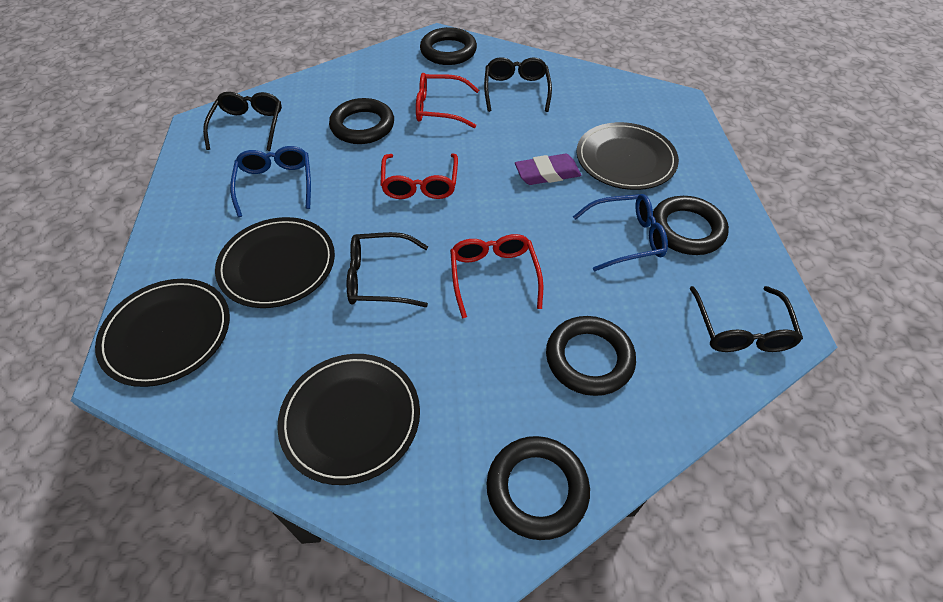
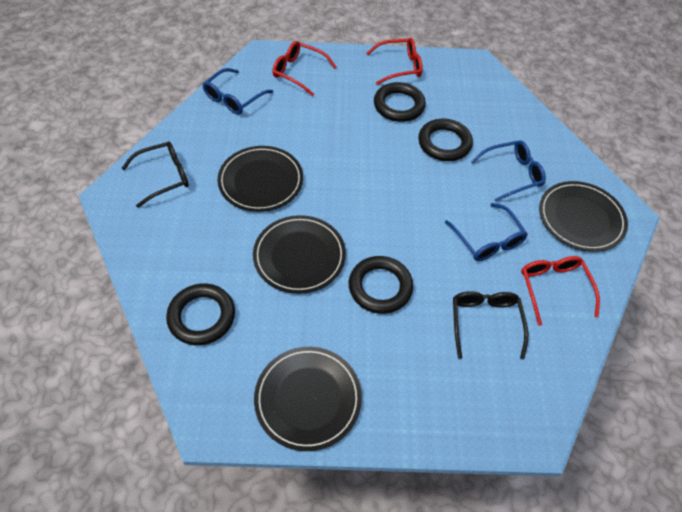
black glasses: 4 -> 2
black ring: 5 -> 4
blue glasses: 2 -> 3
purple eraser: 1 -> 0

